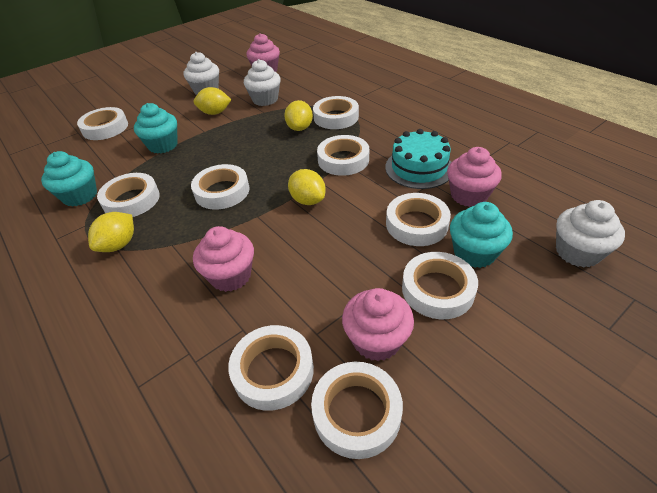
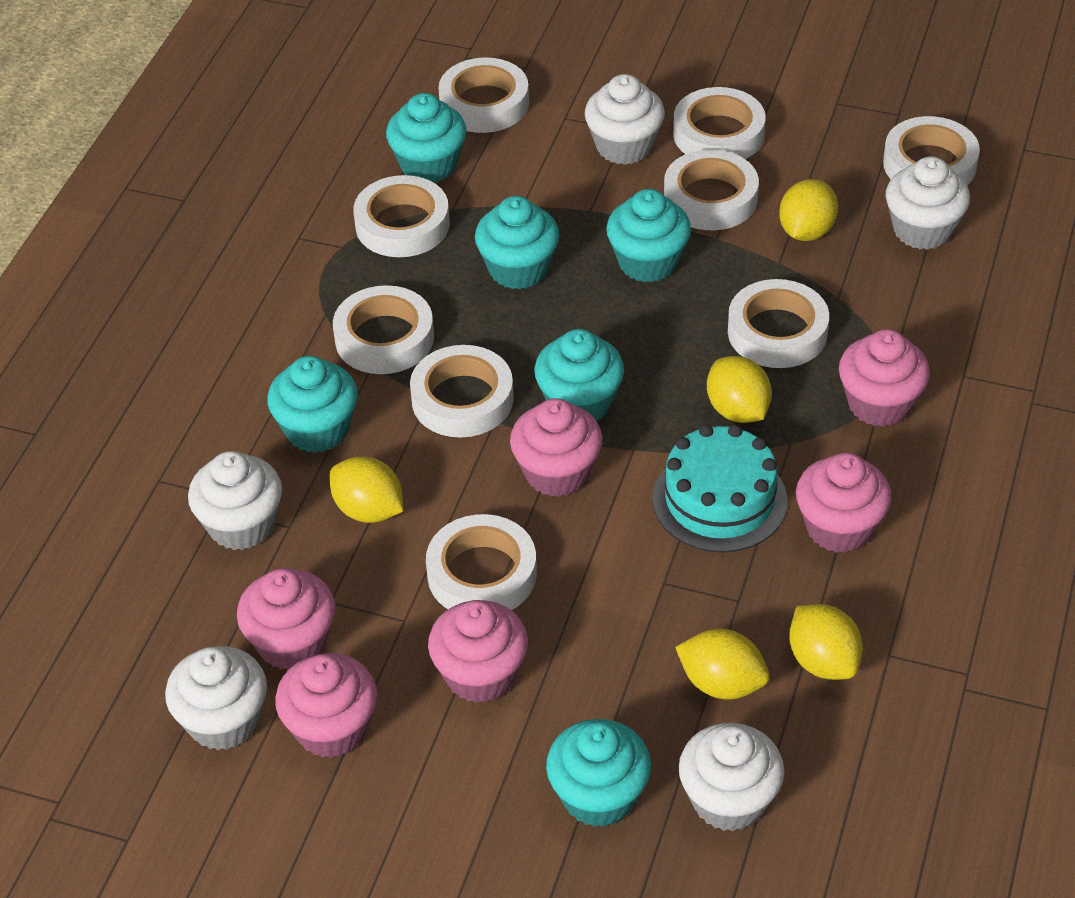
pink cupcake: 4 -> 6
turquoise cupcake: 3 -> 6
white cupcake: 3 -> 5
yellow lemon: 4 -> 5

